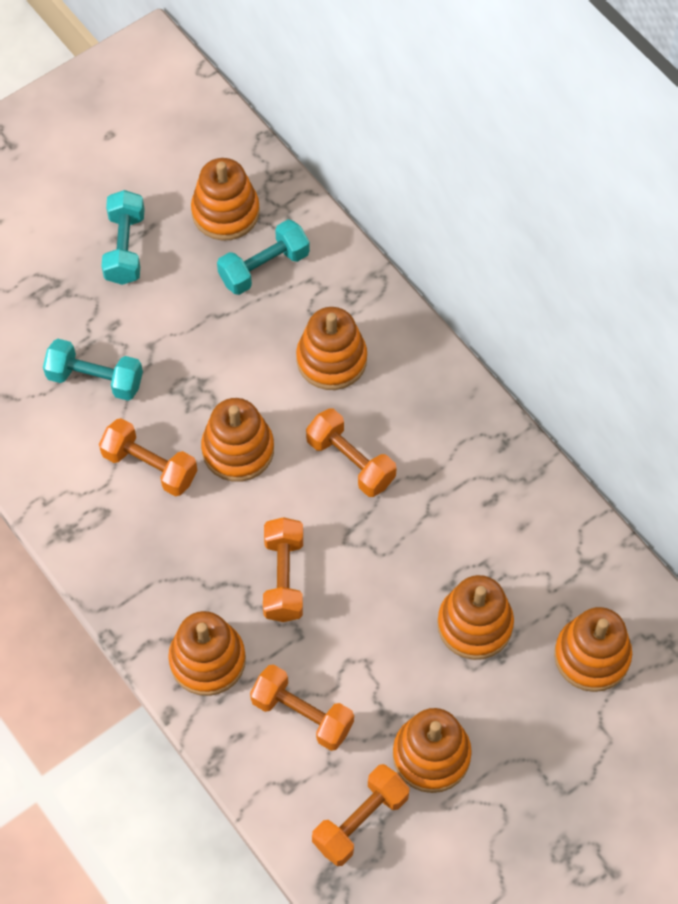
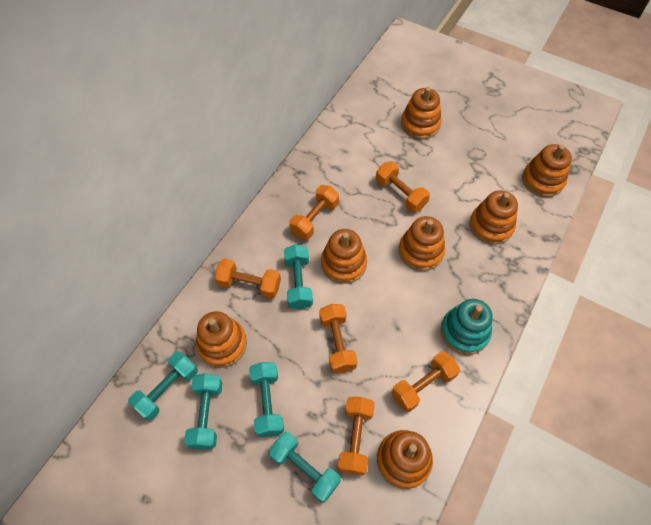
orange dumbbell: 5 -> 6
turquoise dumbbell: 3 -> 5
turquoise stacking toy: 0 -> 1

